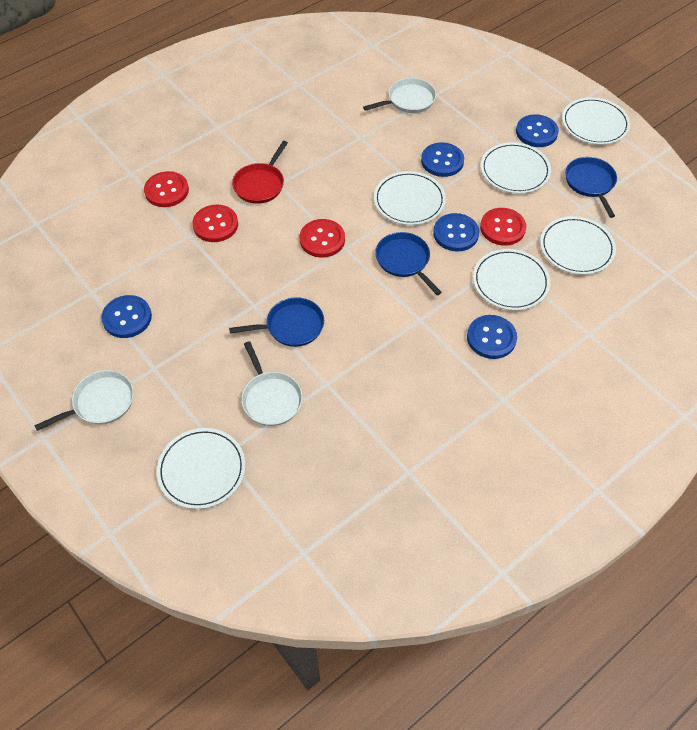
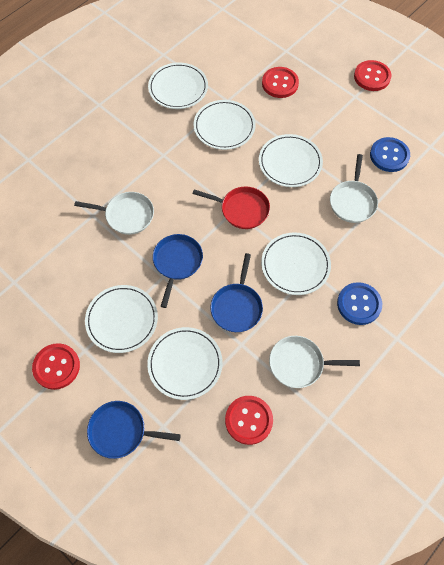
blue button: 5 -> 2

